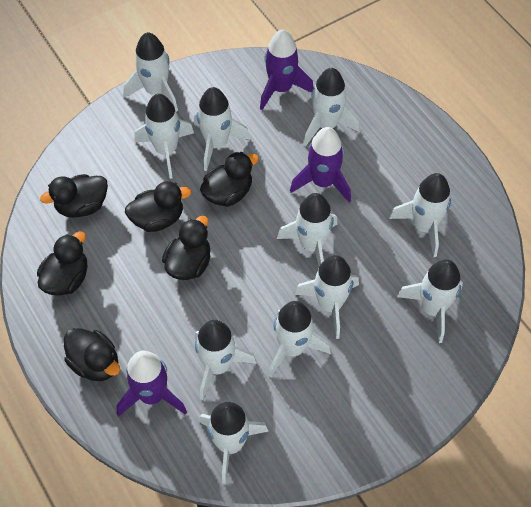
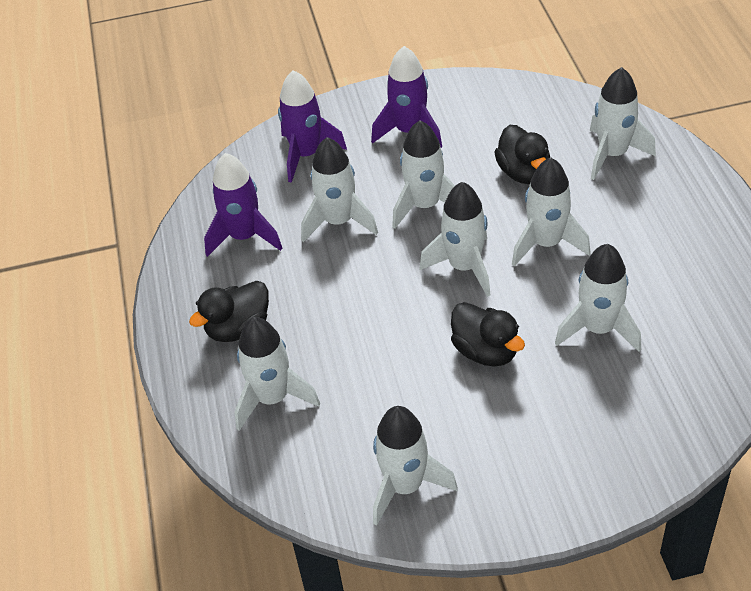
black duck: 6 -> 3
white rocket: 11 -> 8

